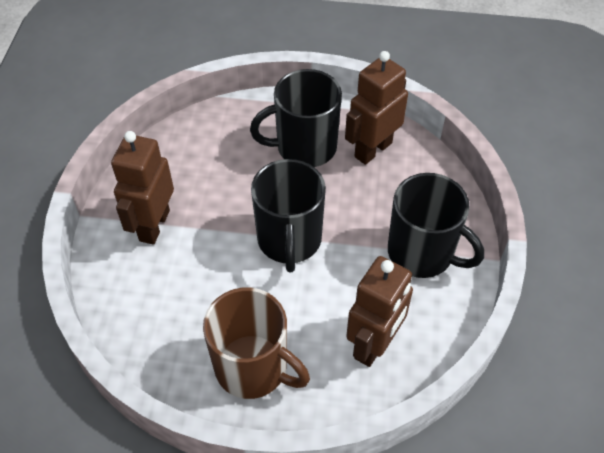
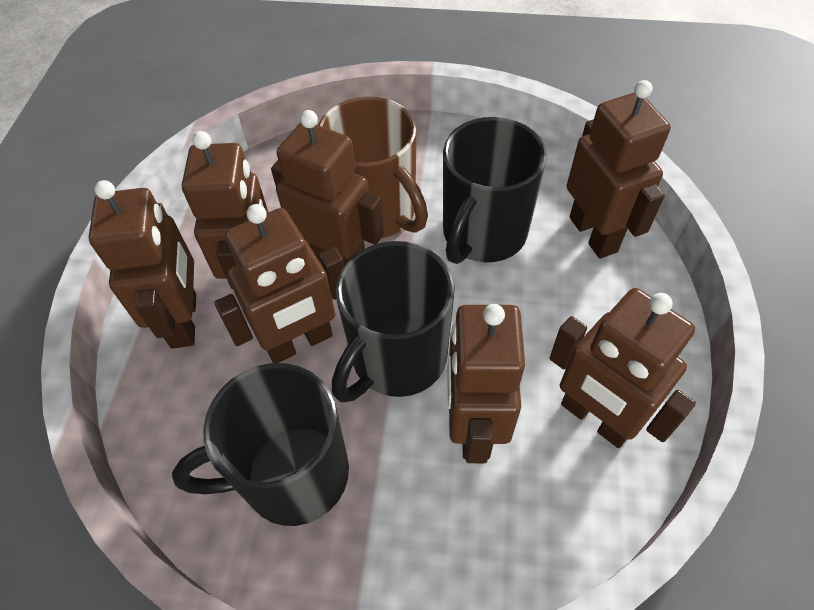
brown robot: 3 -> 7

